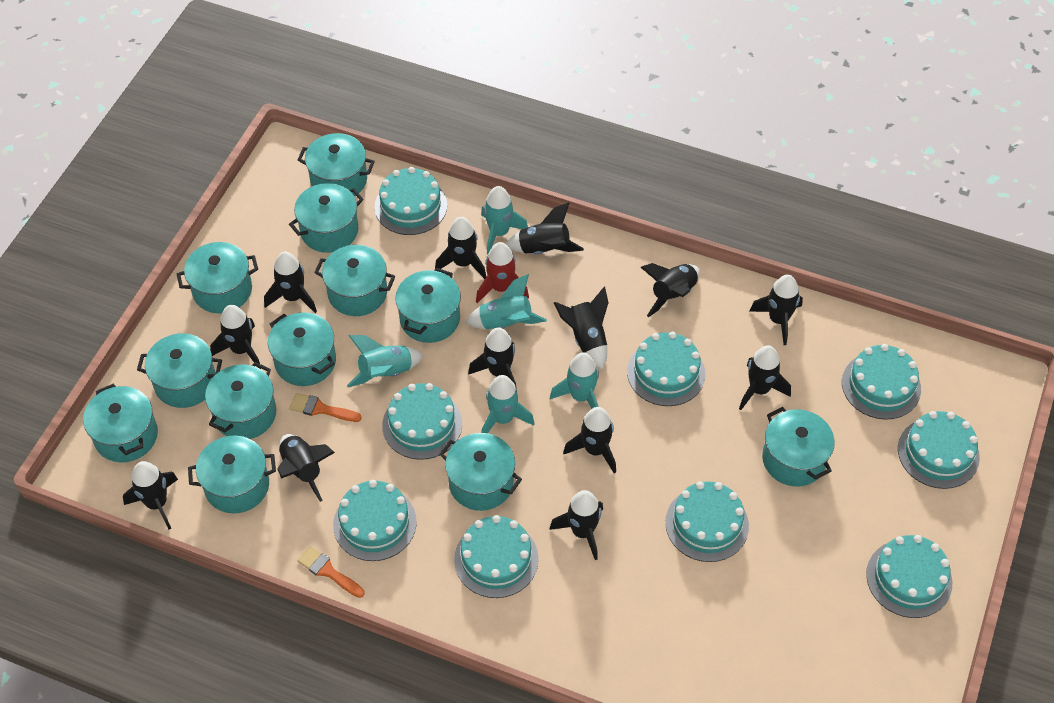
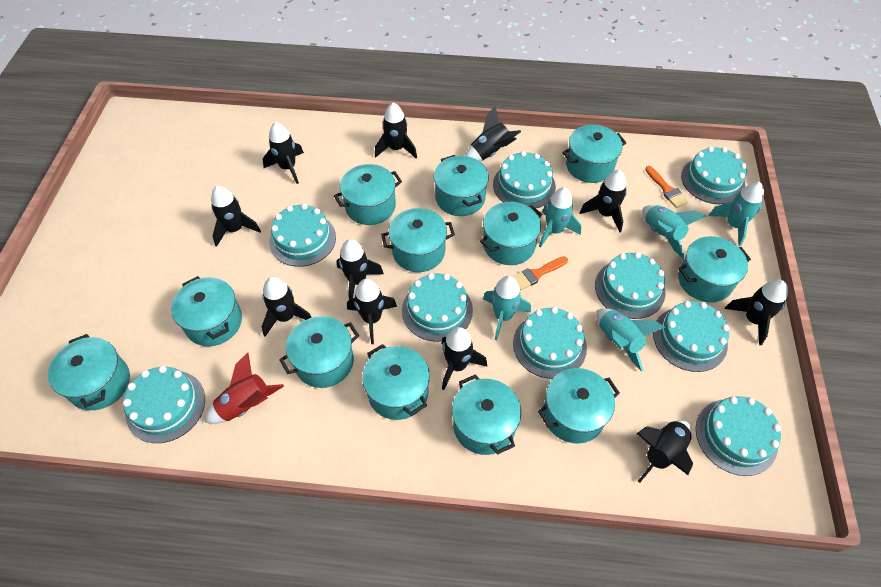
black rocket: 13 -> 11

